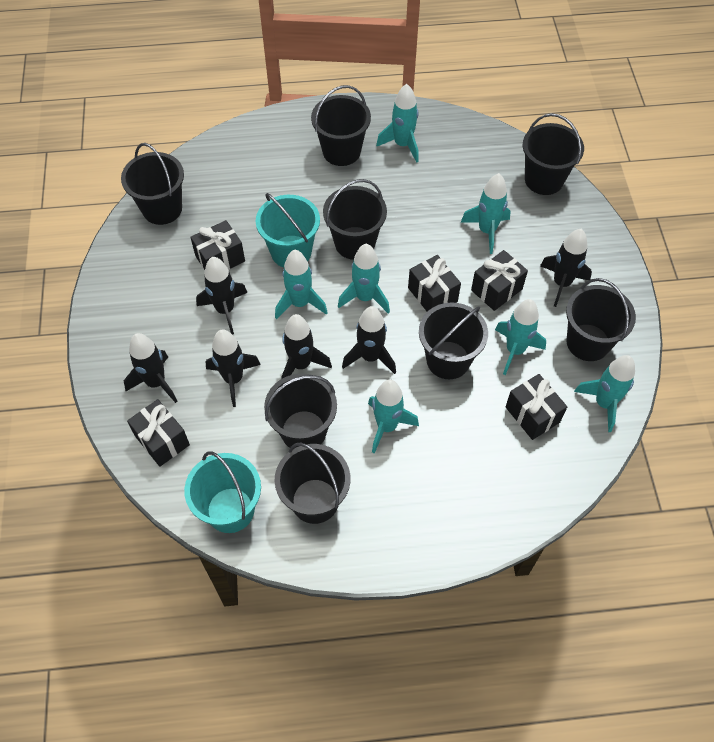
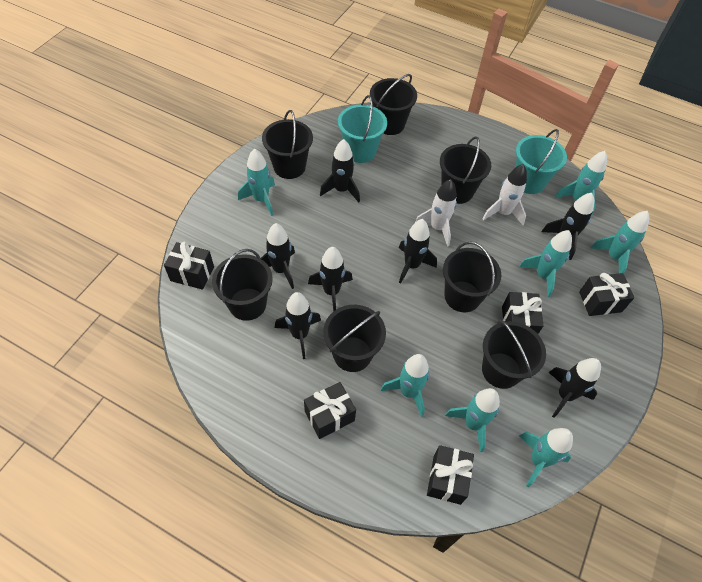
black bucket: 8 -> 7
black rocket: 6 -> 7
white rocket: 0 -> 2

